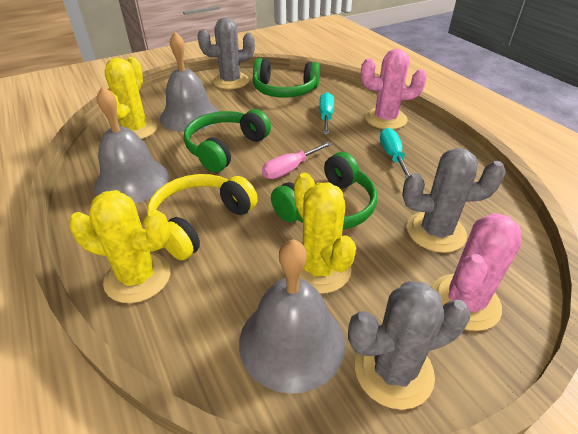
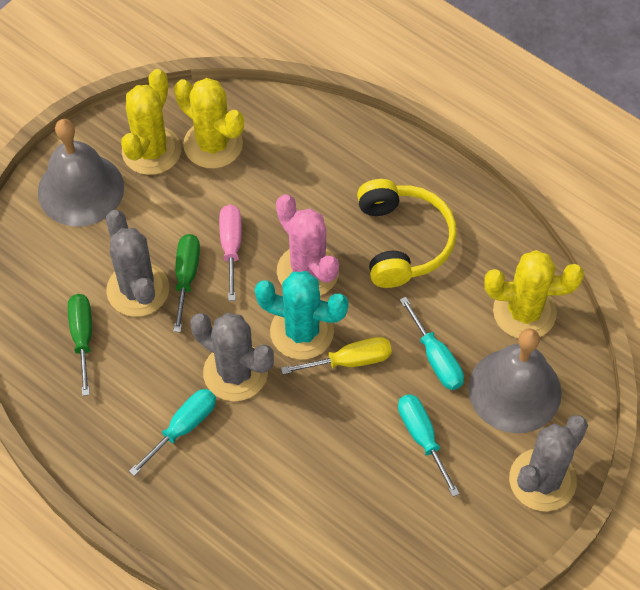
green headphones: 3 -> 0
green screwdriver: 0 -> 2
grey bell: 3 -> 2
pink cactus: 2 -> 1
turquoise cactus: 0 -> 1
turquoise screwdriver: 2 -> 3
yellow screwdriver: 0 -> 1

